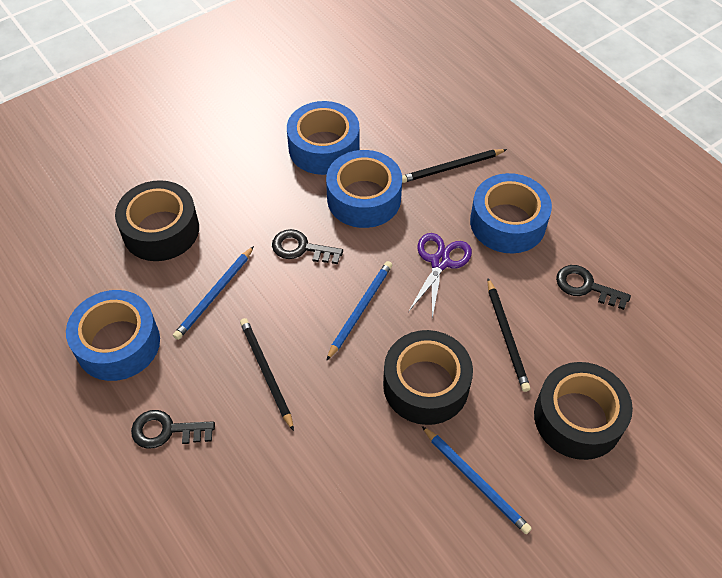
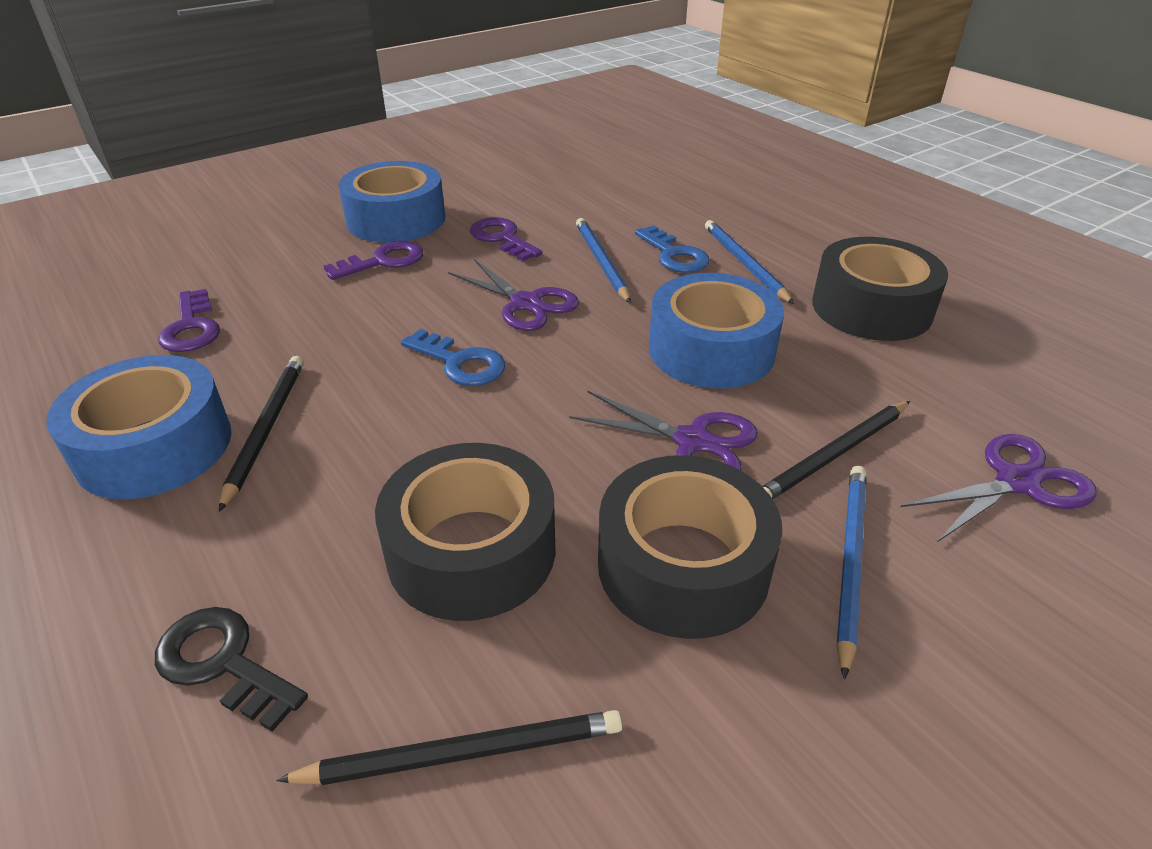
black key: 3 -> 1
blue key: 0 -> 2
blue tape: 4 -> 3
purple key: 0 -> 3
purple scissors: 1 -> 3

